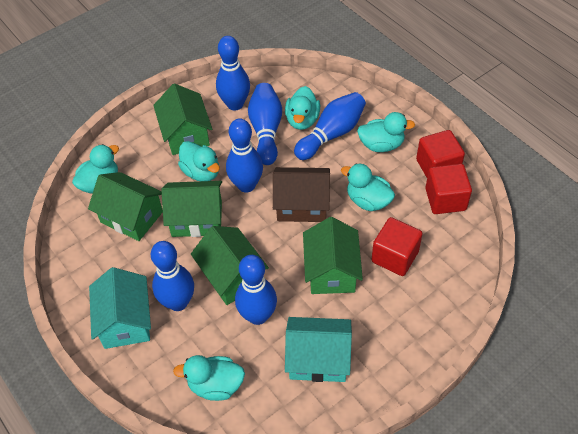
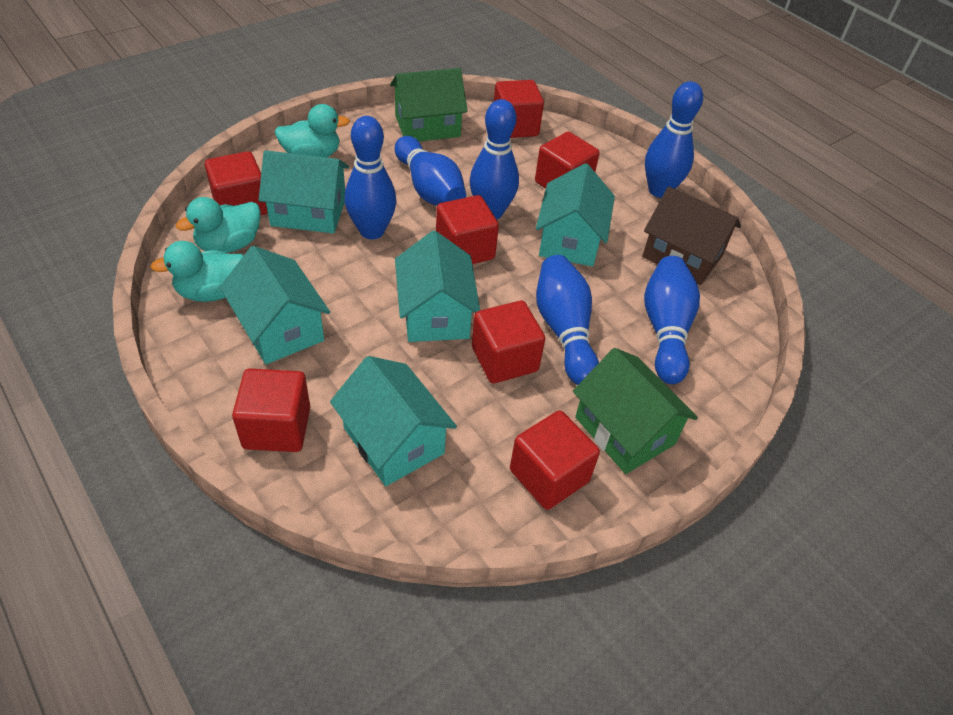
green house: 5 -> 2
red cube: 3 -> 7
turquoise duck: 6 -> 3
turquoise house: 2 -> 5

